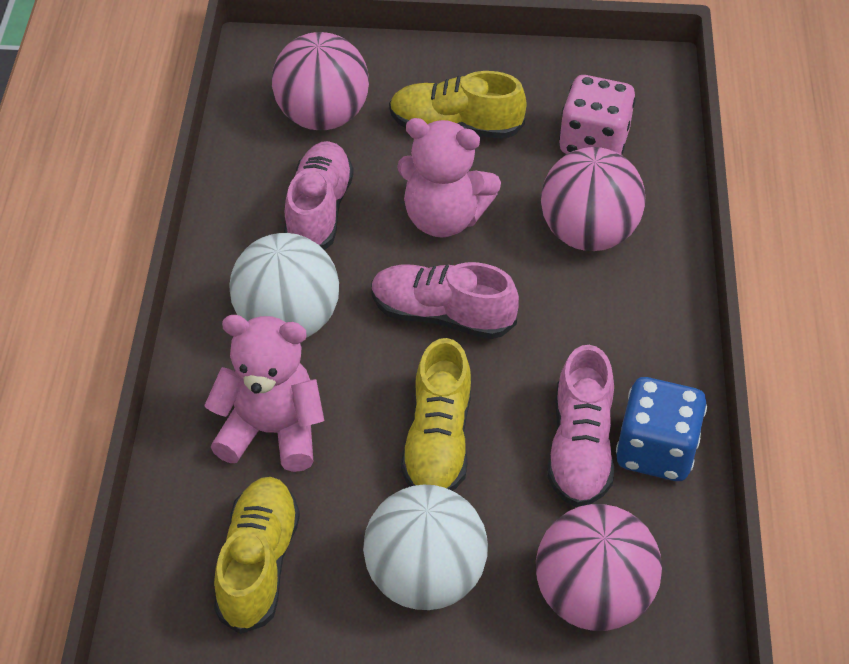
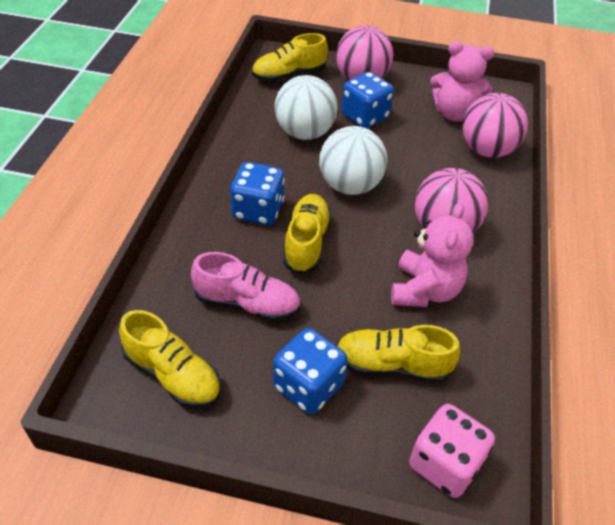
blue dice: 1 -> 3
pink shoe: 3 -> 1
yellow shoe: 3 -> 4

